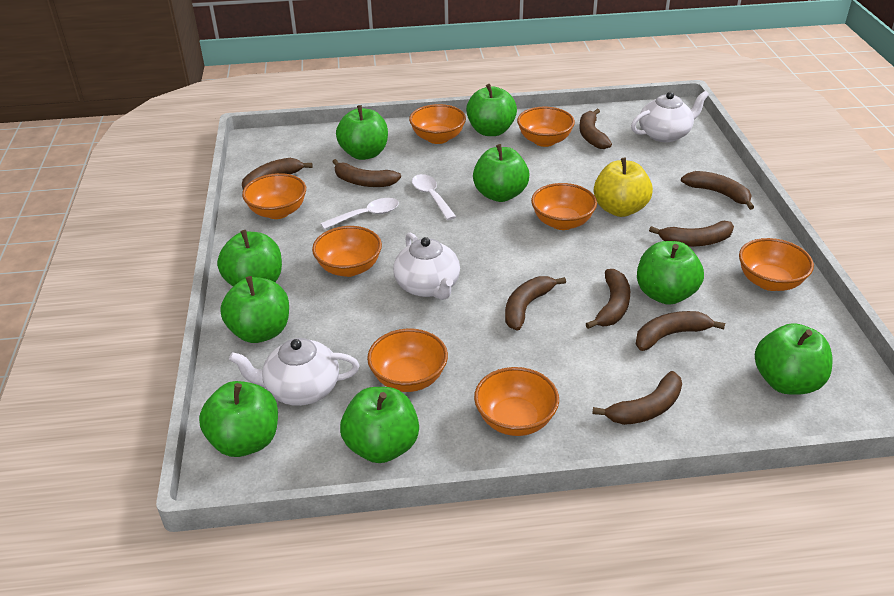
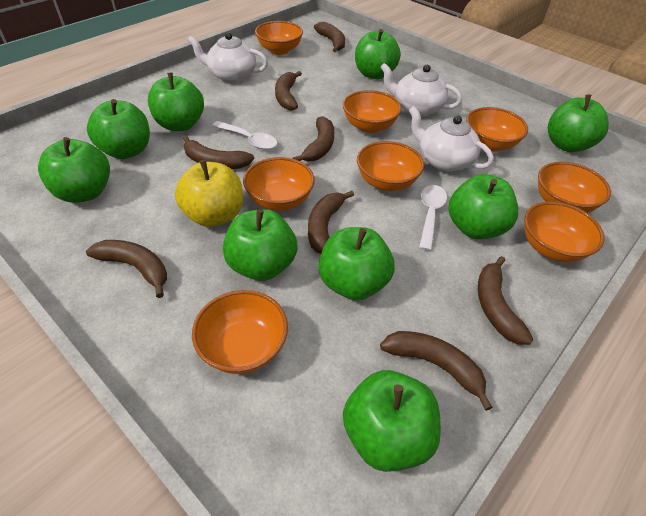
brown banana: 9 -> 8

